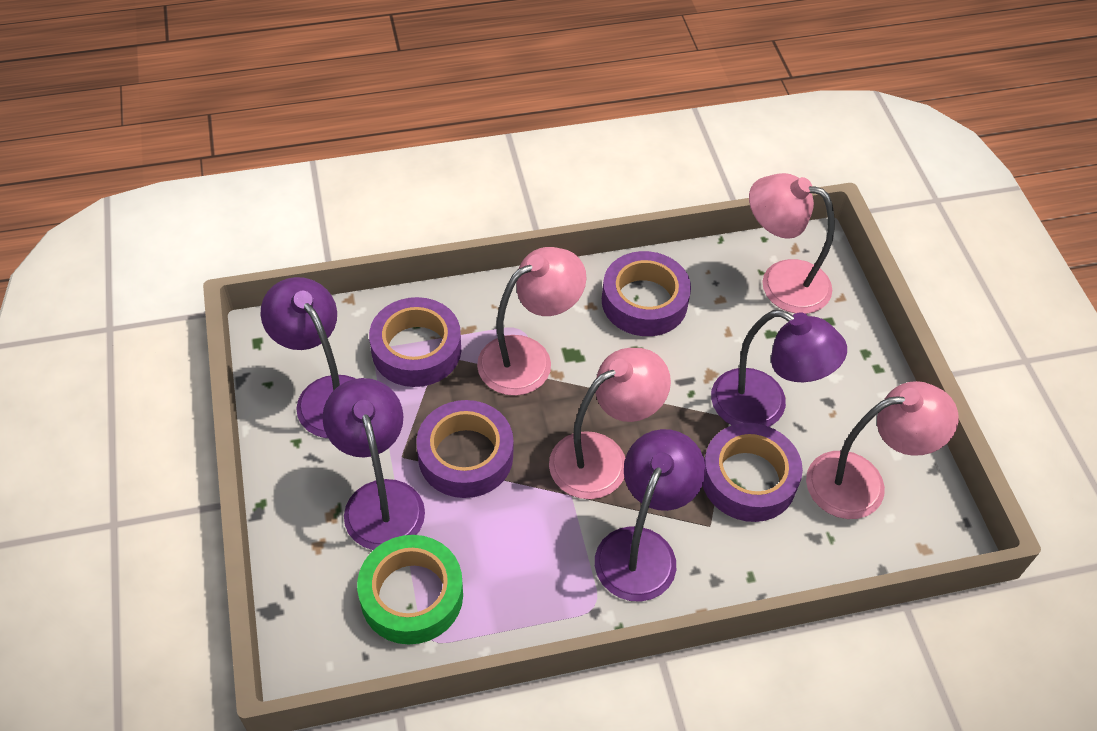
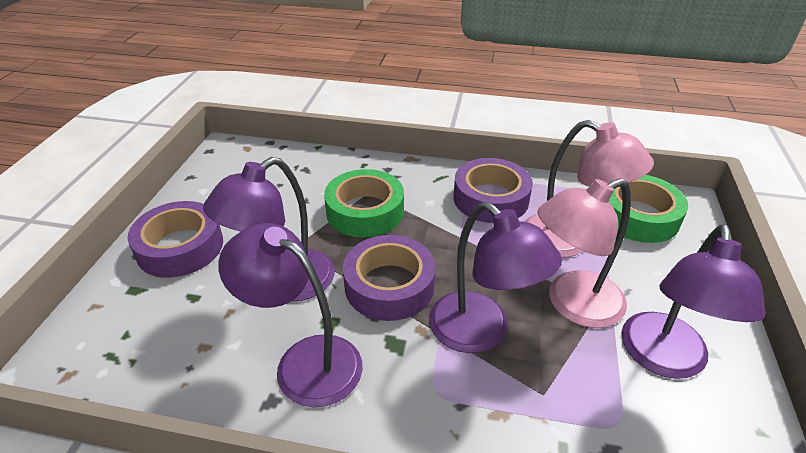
green tape: 1 -> 2
pink lamp: 4 -> 2
purple tape: 4 -> 3

